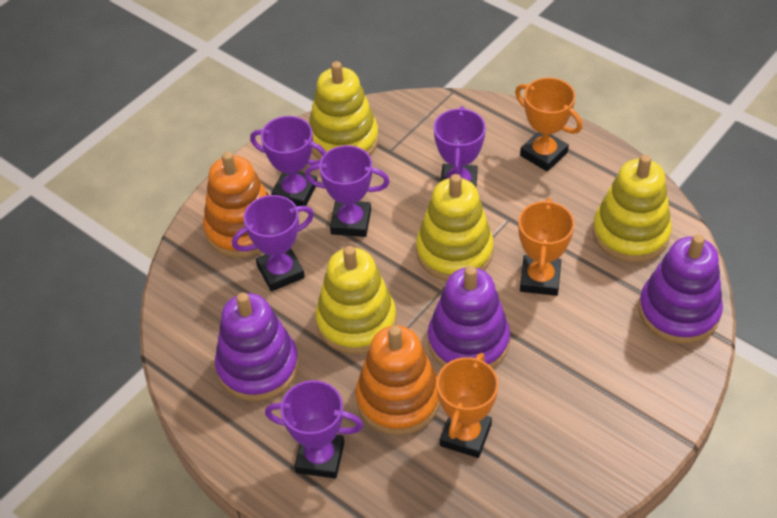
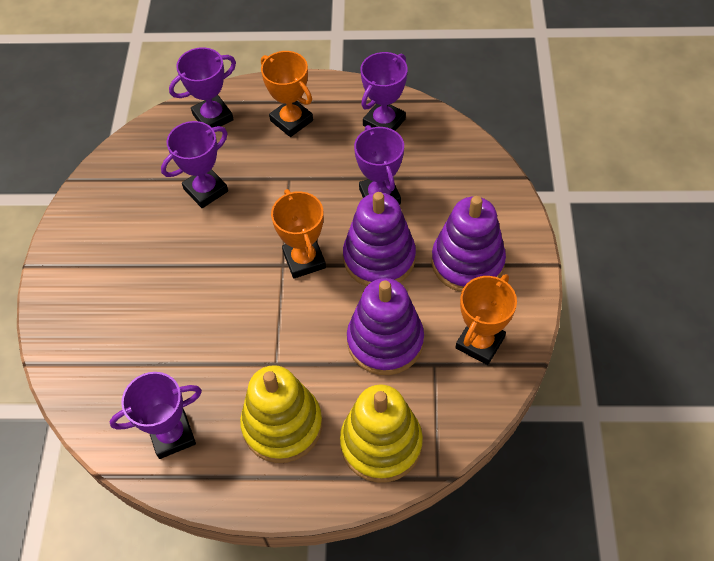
orange stacking toy: 2 -> 0
yellow stacking toy: 4 -> 2

